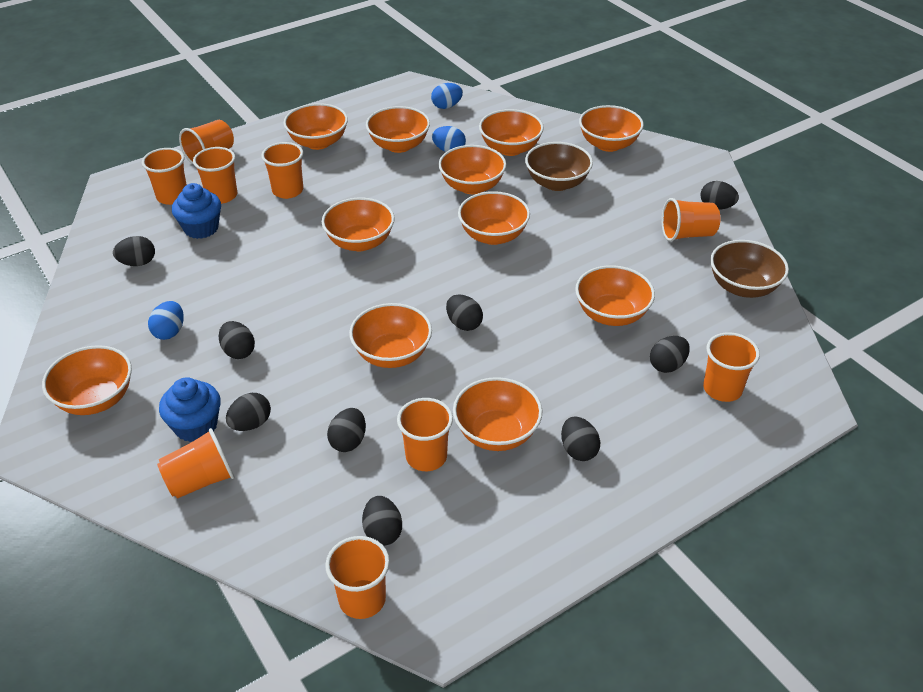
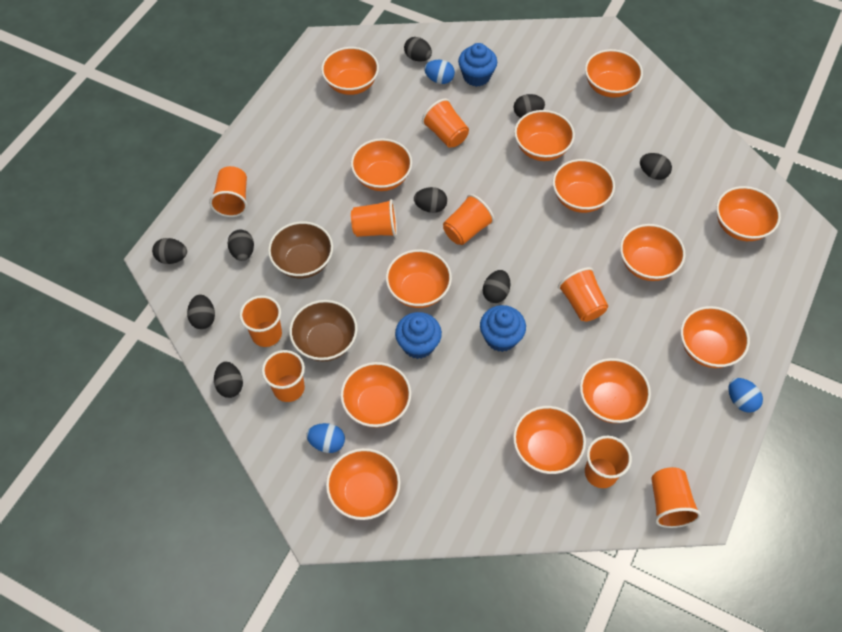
blue cupcake: 2 -> 3
orange bowl: 11 -> 13

